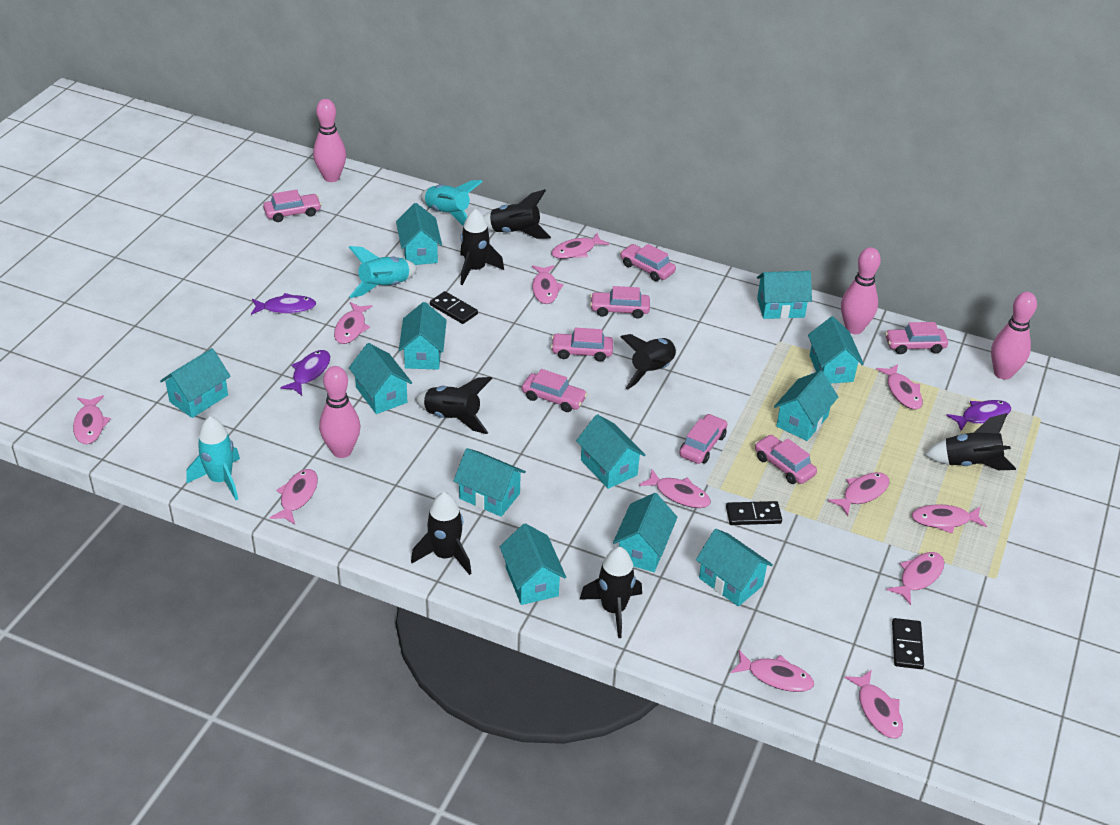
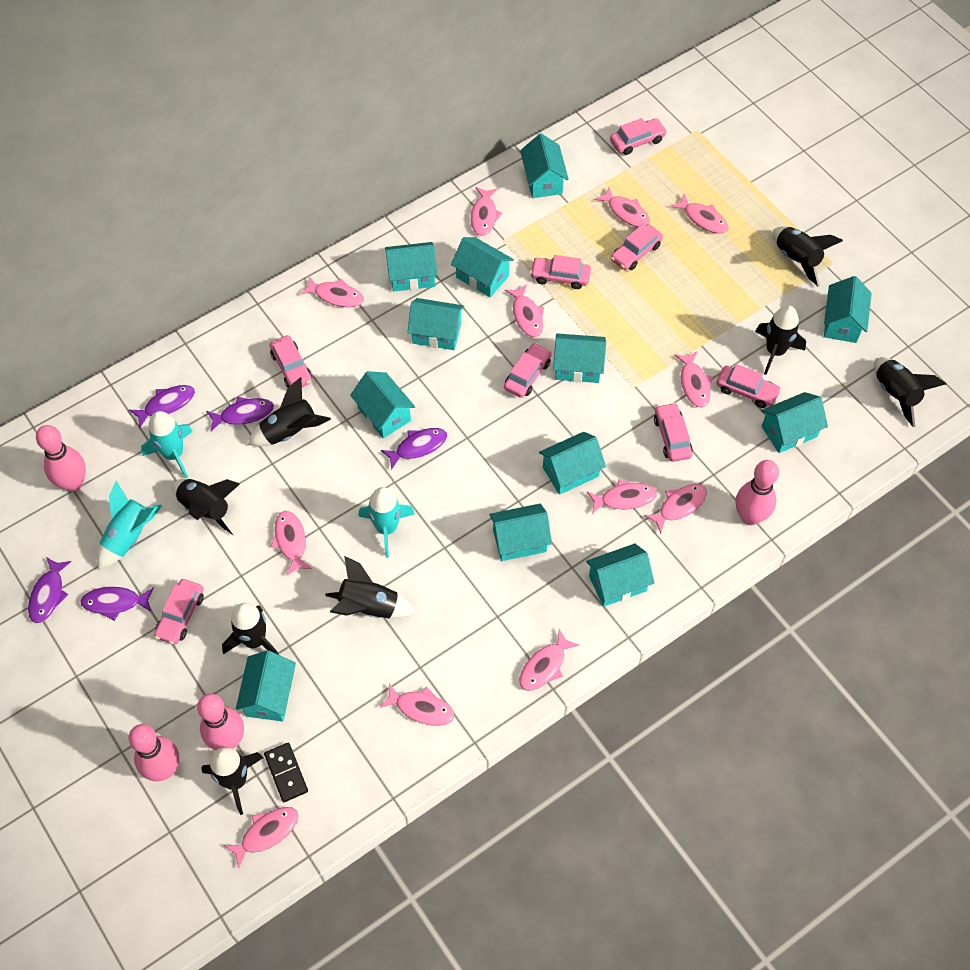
black domino: 3 -> 1
black rocket: 7 -> 8
purple fish: 3 -> 5

